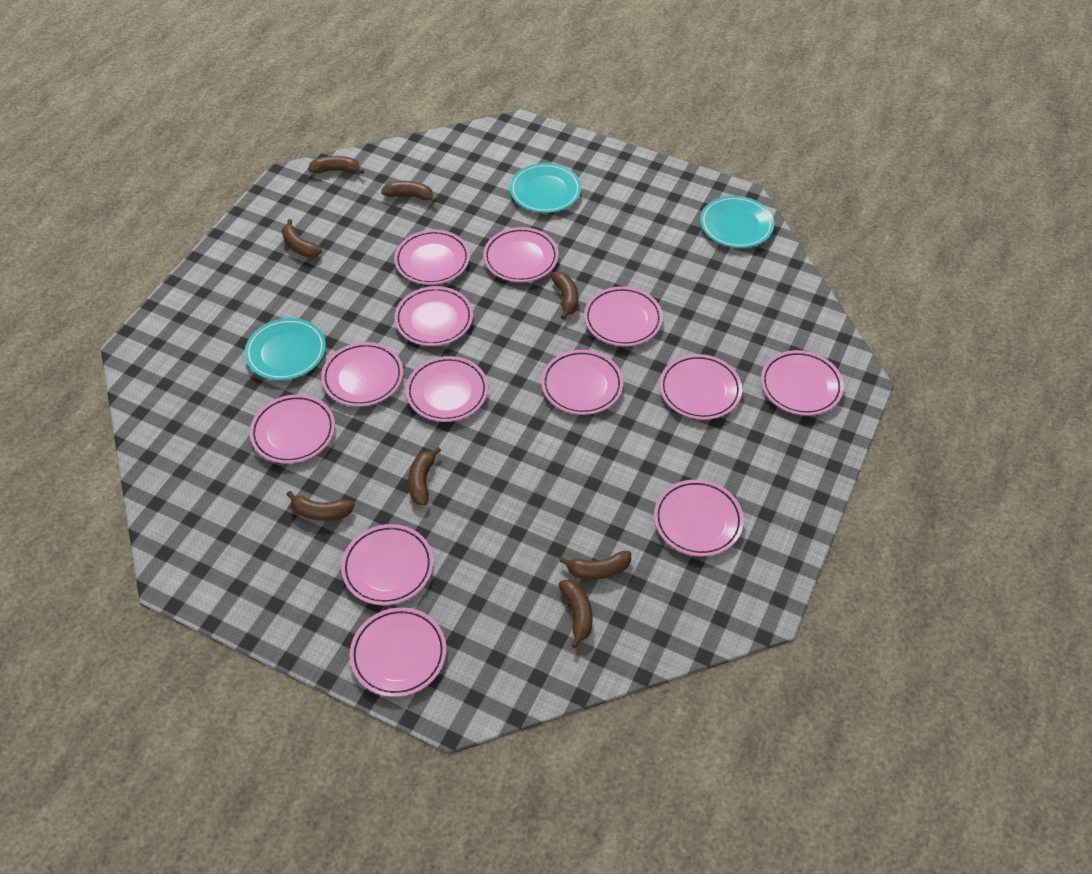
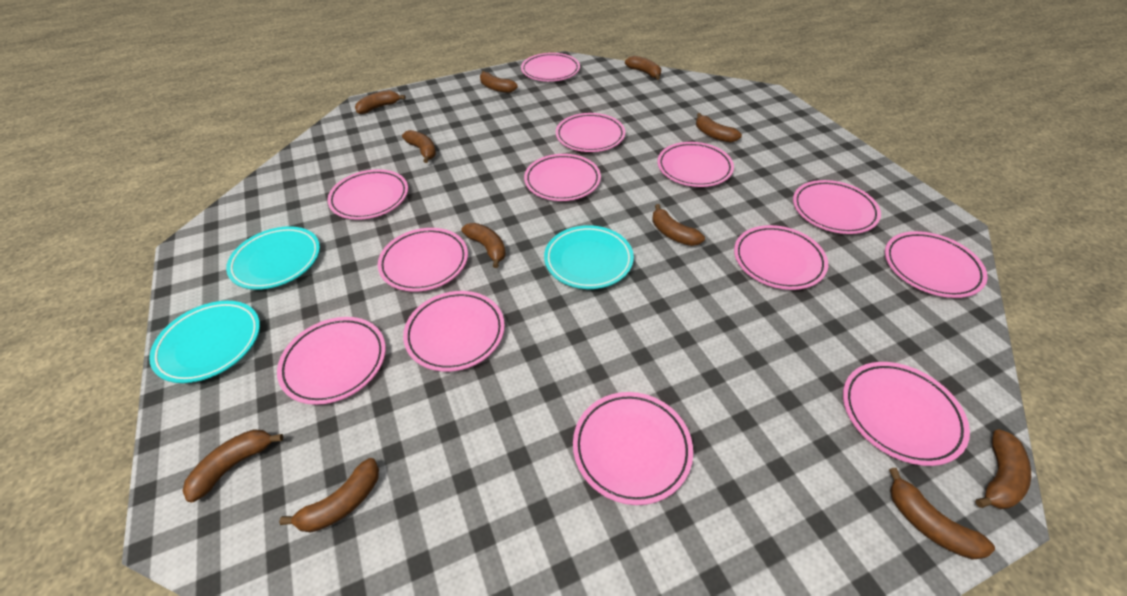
brown banana: 8 -> 11

